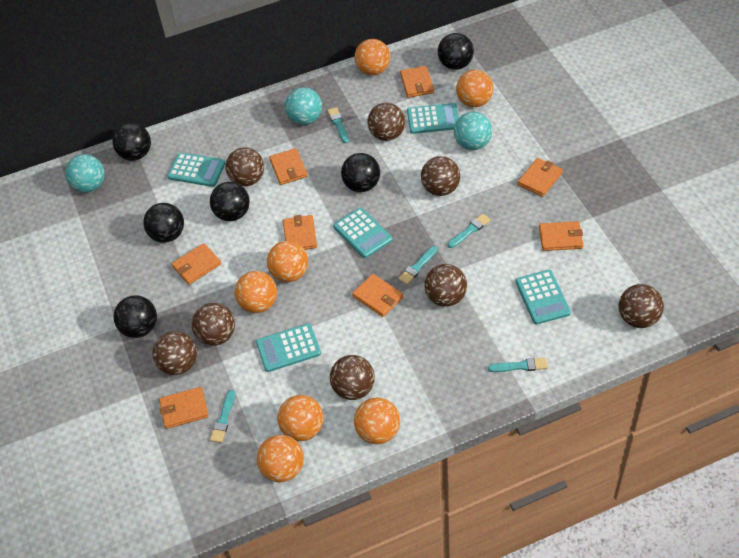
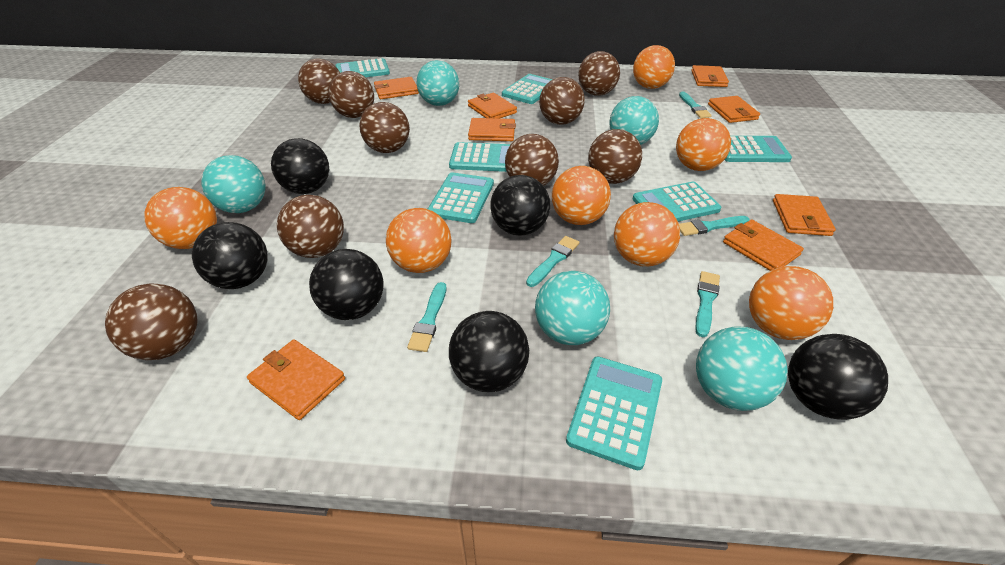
brown ball: 8 -> 9
turquoise ball: 3 -> 5
turquoise calculator: 5 -> 7

